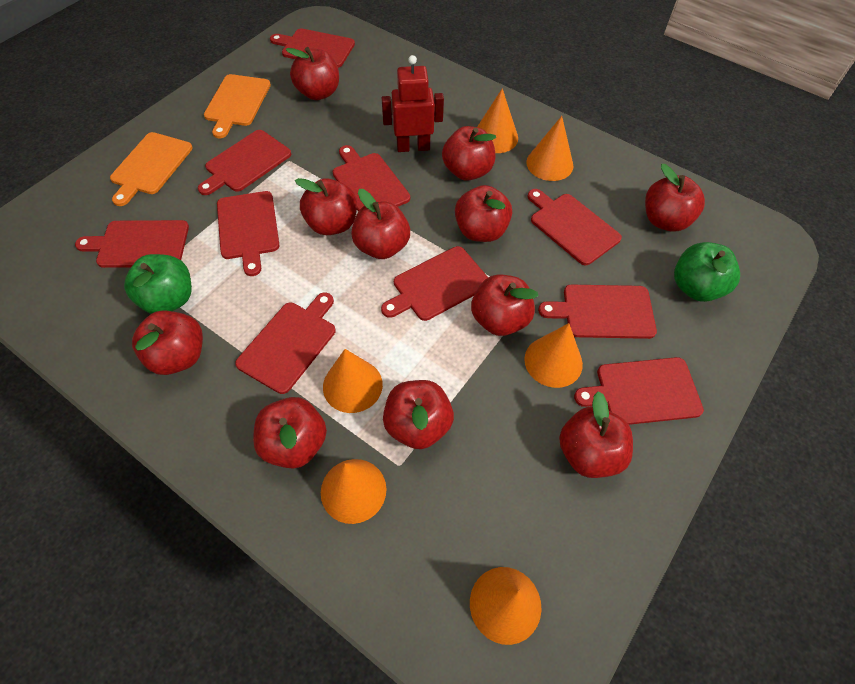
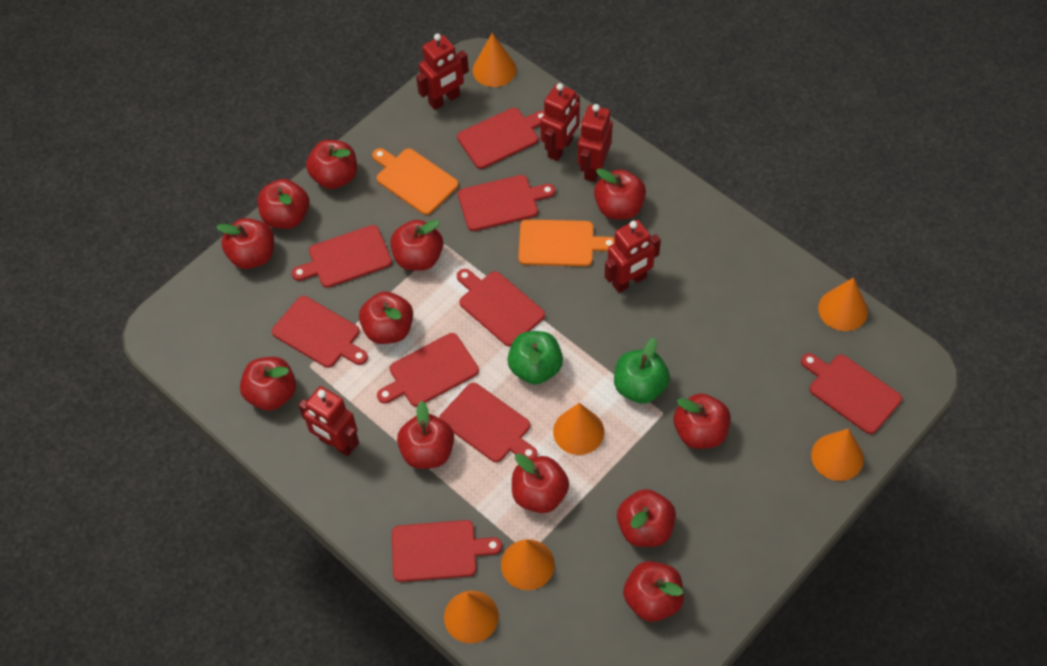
red apple: 11 -> 12
red cutting board: 10 -> 9
red robot: 1 -> 5

